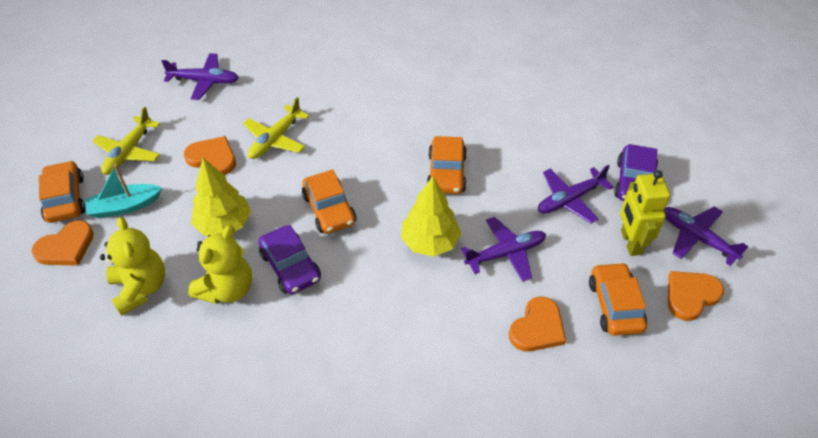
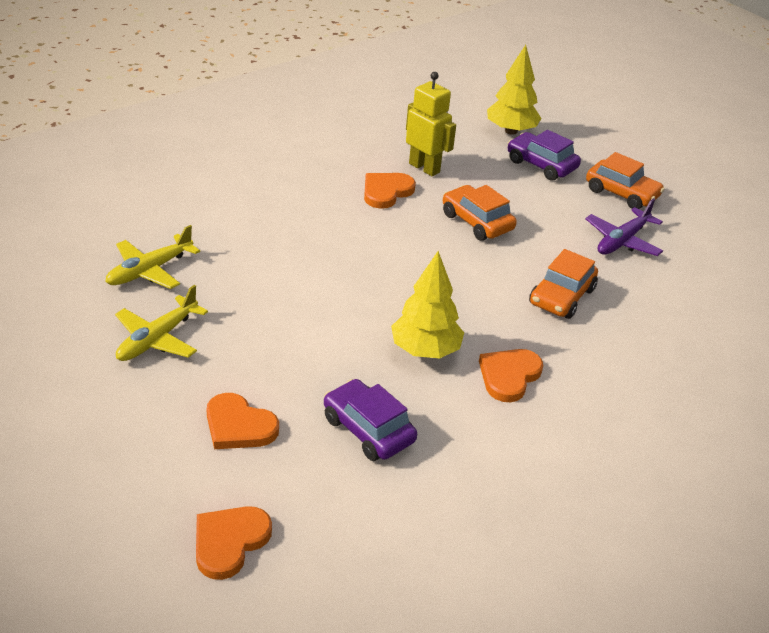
orange car: 4 -> 3
purple plane: 4 -> 1
turquoise boat: 1 -> 0
yellow teddy bear: 2 -> 0

